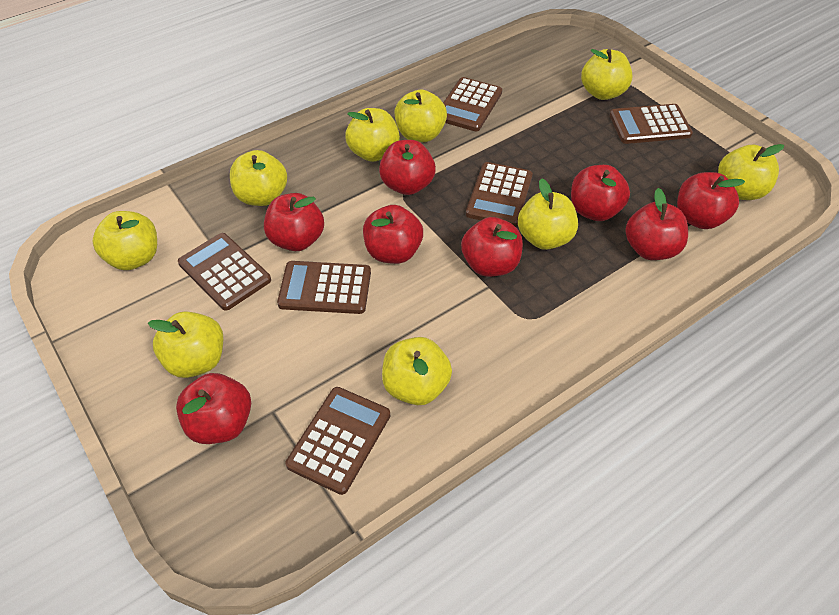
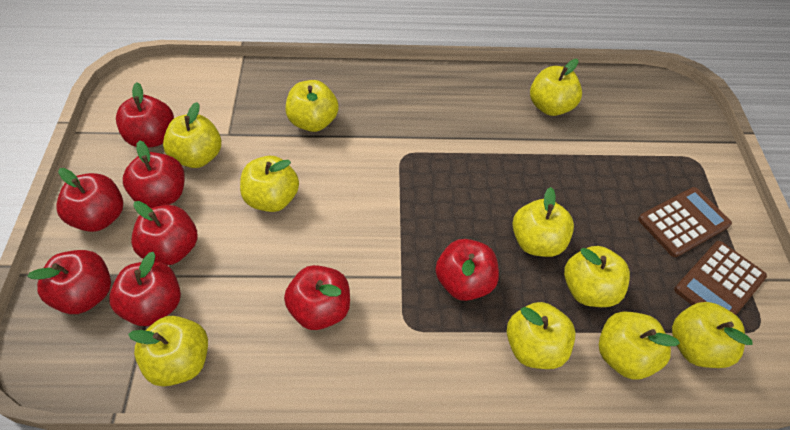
brown calculator: 6 -> 2
yellow apple: 9 -> 10

